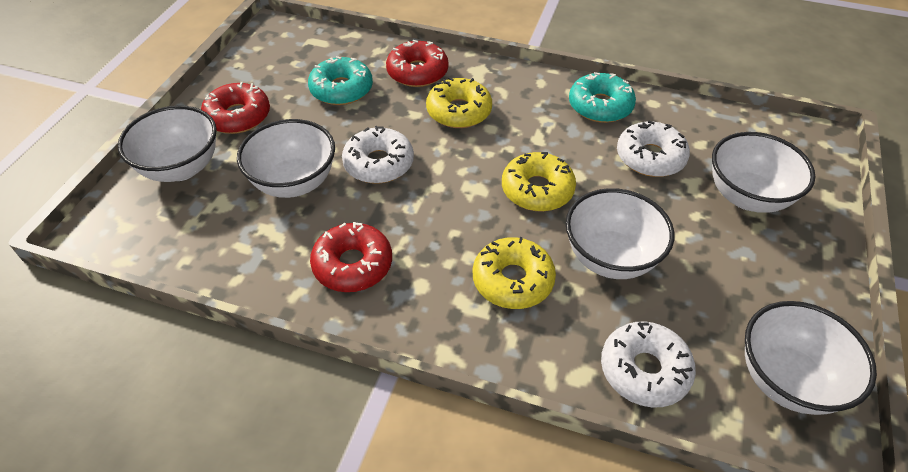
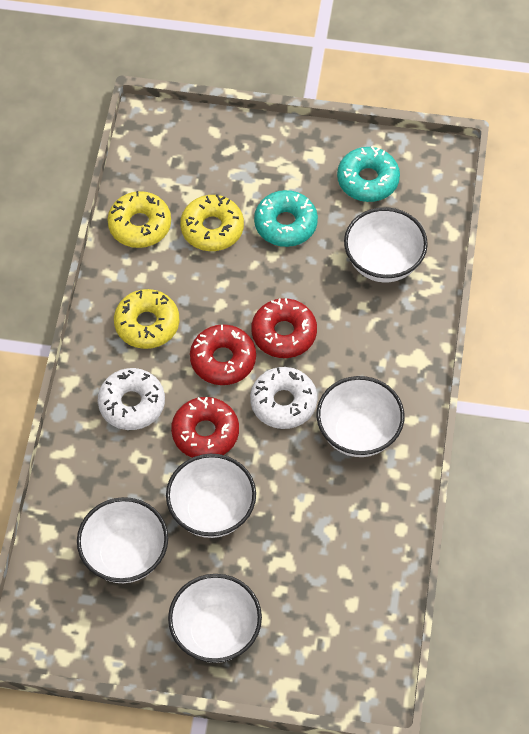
white donut: 3 -> 2

